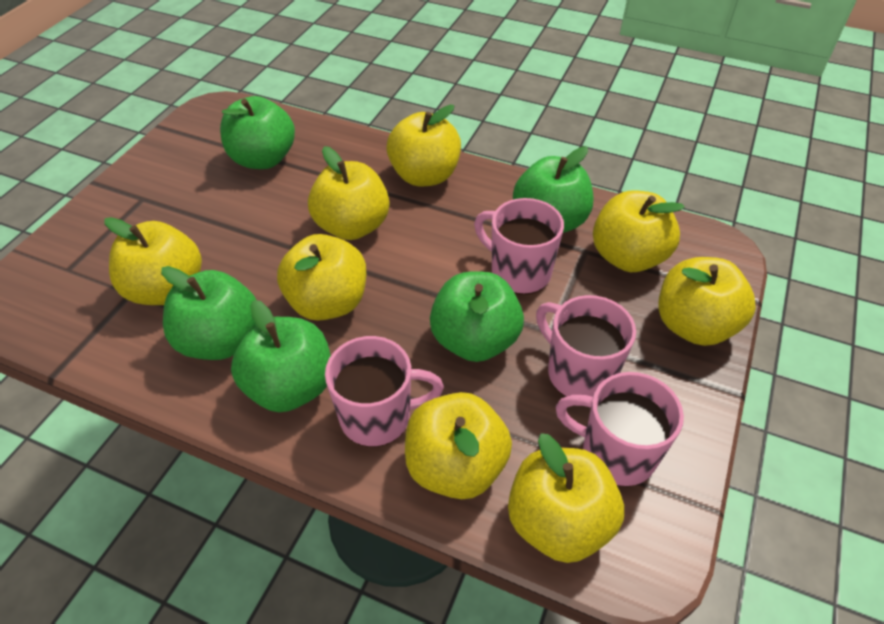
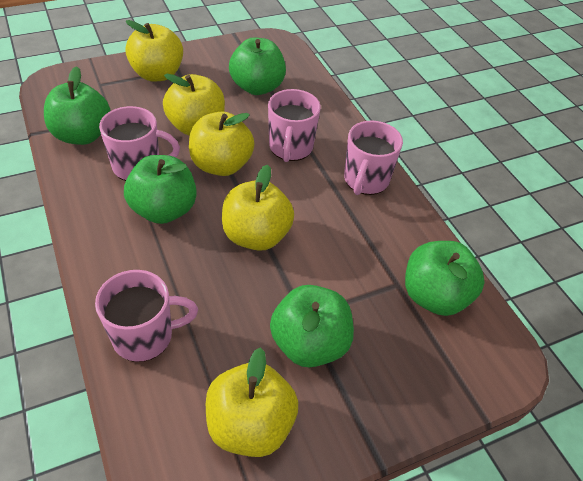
yellow apple: 8 -> 5

